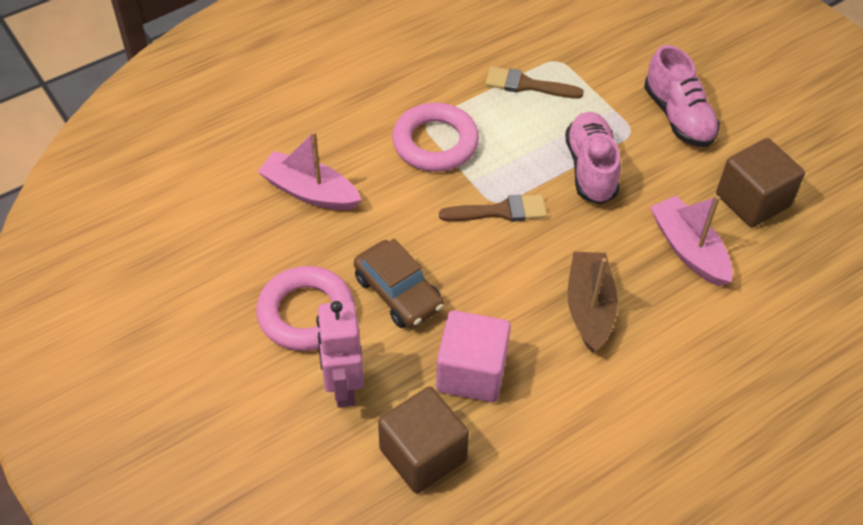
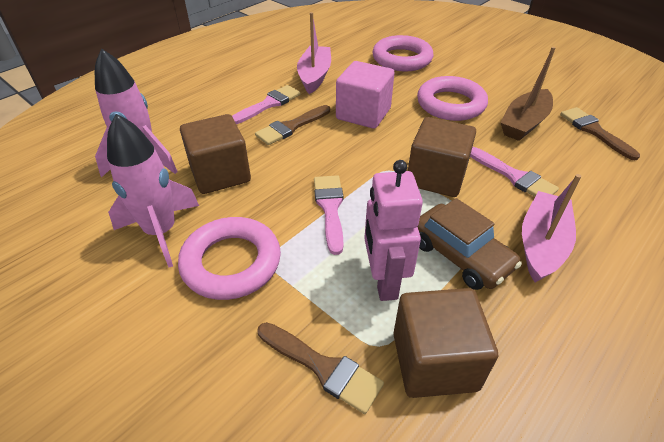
brown brush: 2 -> 3
brown cube: 2 -> 3
pink brush: 0 -> 3
pink ring: 2 -> 3
pink rocket: 0 -> 2
pink shoe: 2 -> 0

